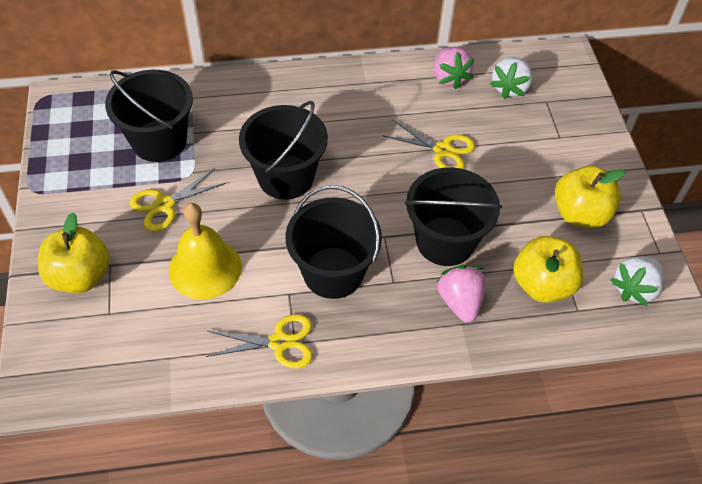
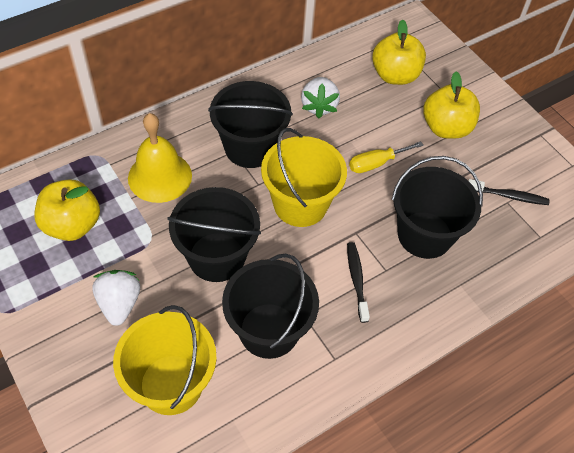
black toothbrush: 0 -> 2
pink strawberry: 2 -> 0
yellow bucket: 0 -> 2
yellow scissors: 3 -> 0
yellow screwdriver: 0 -> 1

